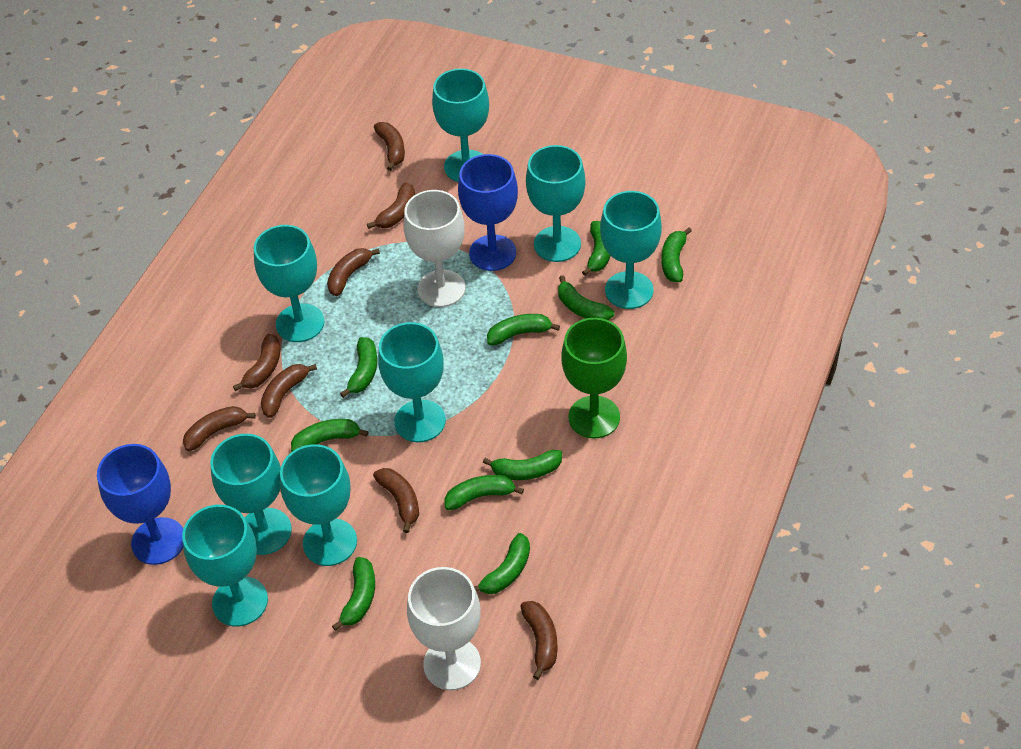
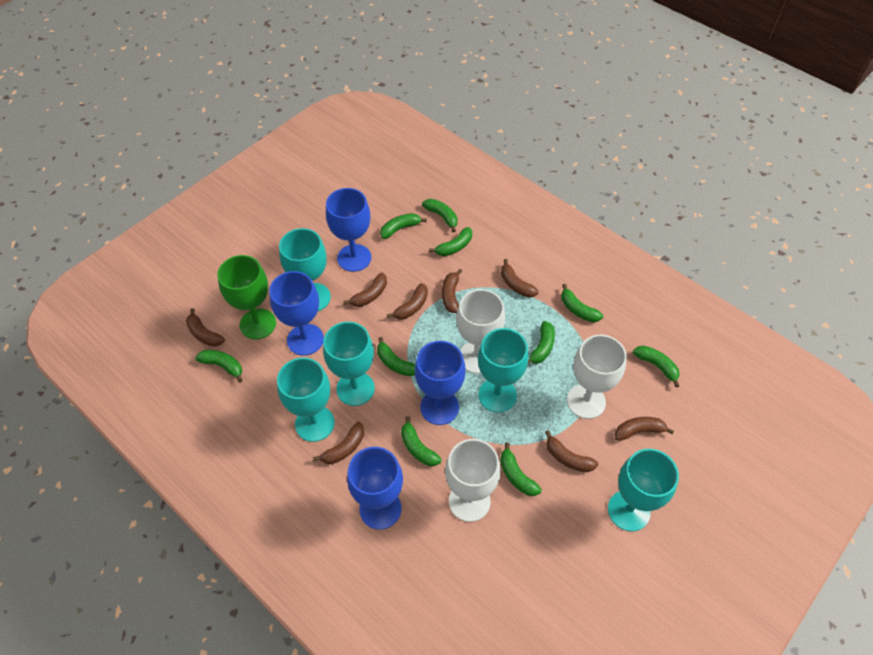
blue goblet: 2 -> 4
turquoise goblet: 8 -> 5
white goblet: 2 -> 3

